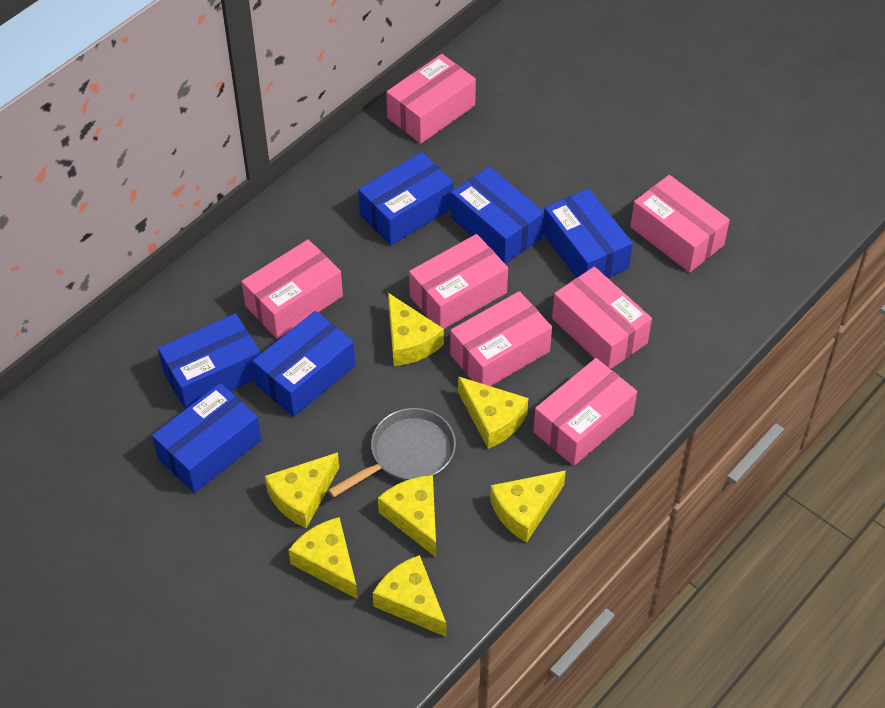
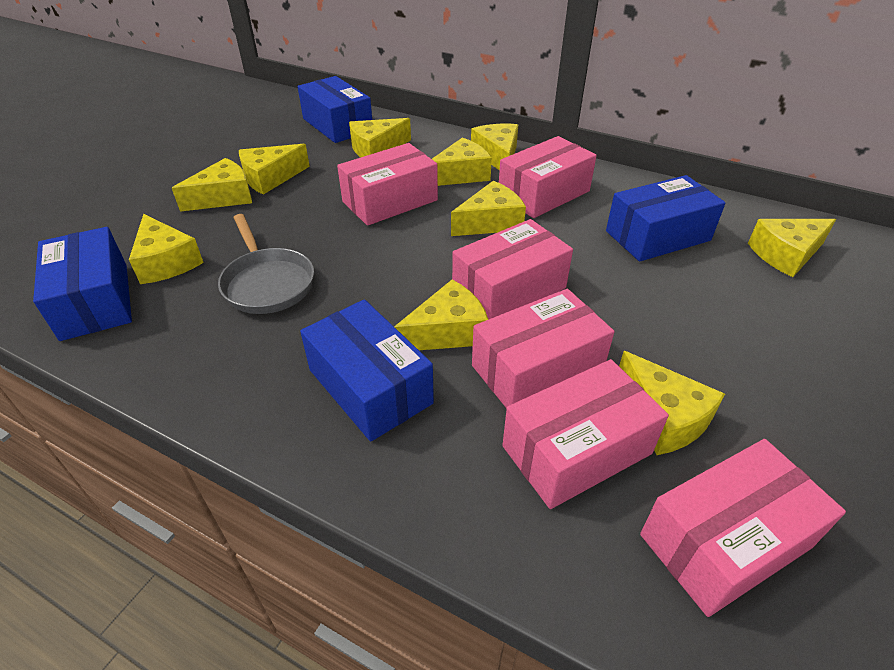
blue box: 6 -> 4
pink box: 7 -> 6
yellow cheese: 7 -> 10

